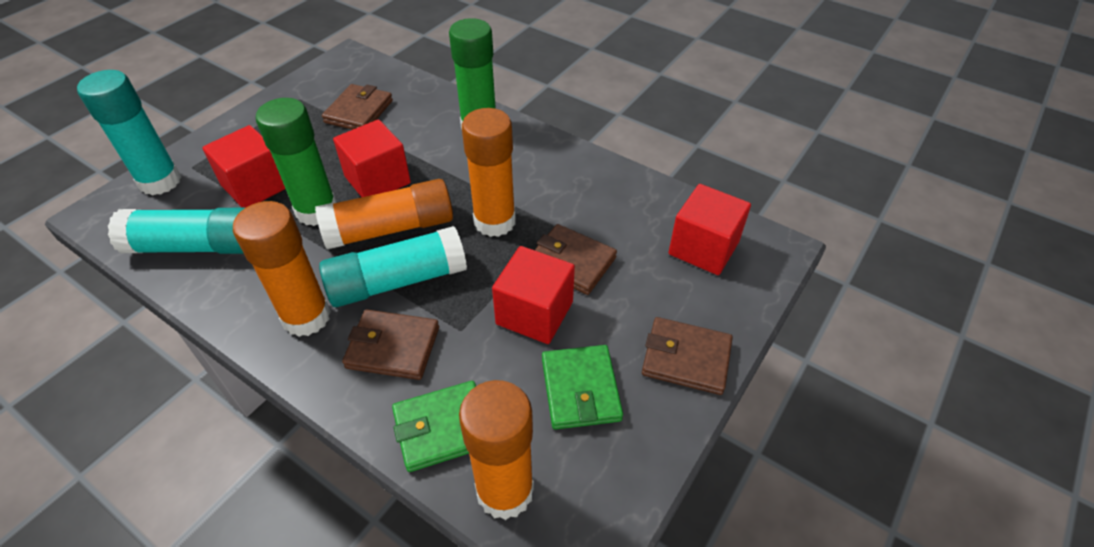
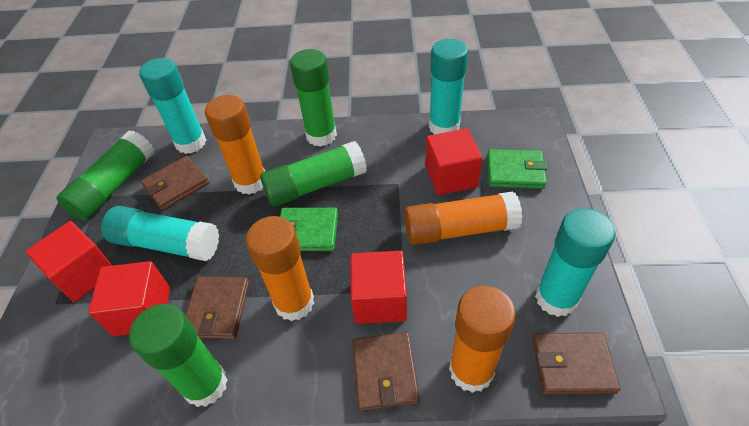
green glue stick: 2 -> 4
turquoise glue stick: 3 -> 4

